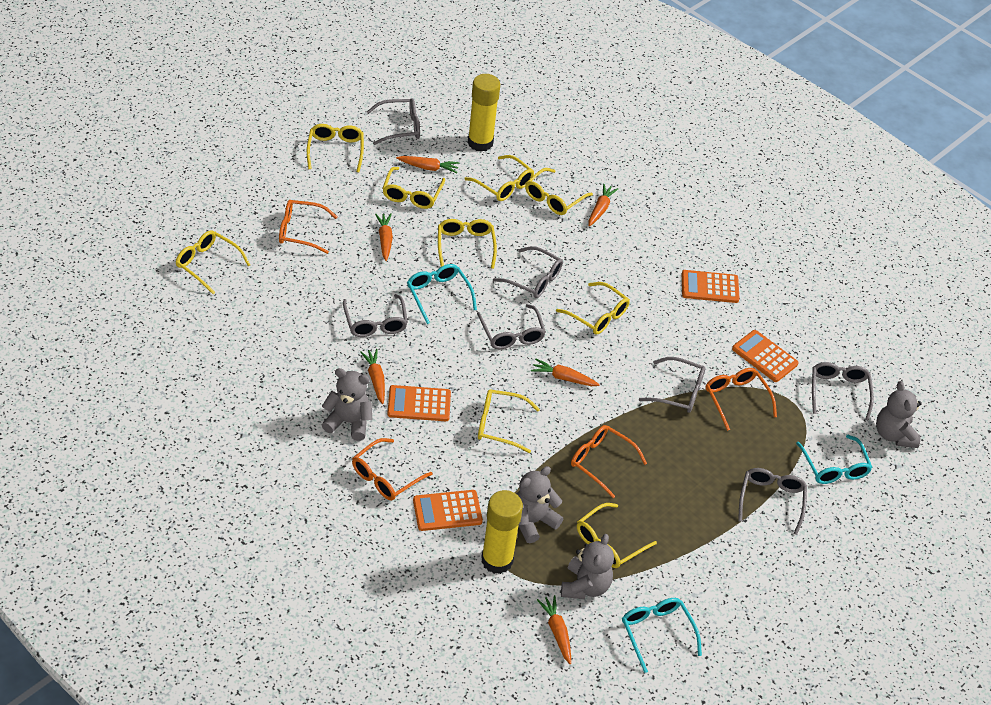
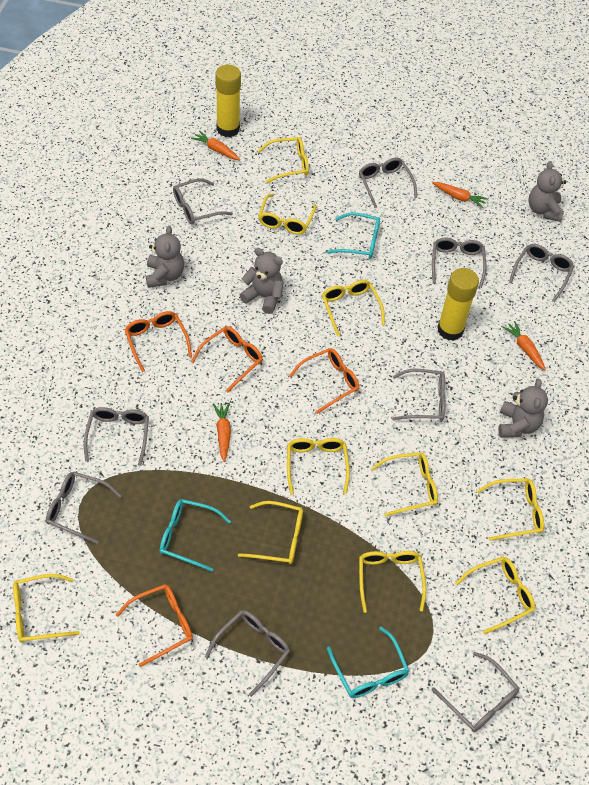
grey glasses: 7 -> 9
orange calculator: 4 -> 0
orange carrot: 6 -> 4
yellow glasses: 9 -> 10

